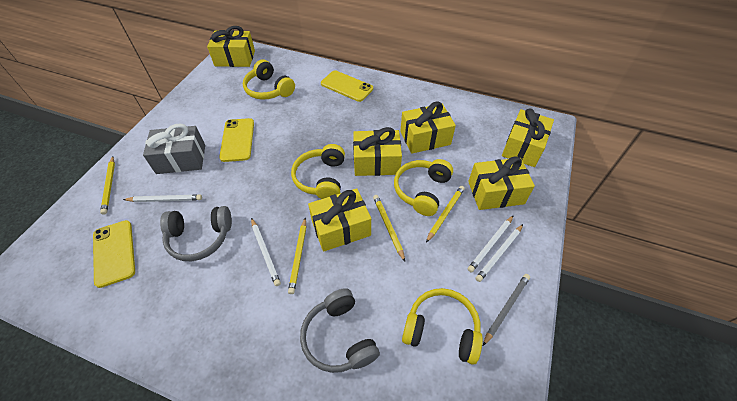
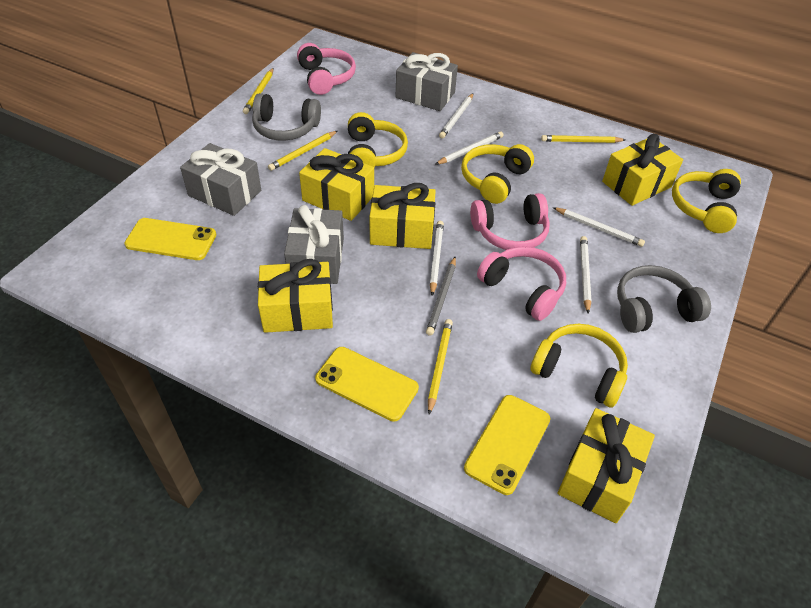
grey gift: 1 -> 3
pink headphones: 0 -> 3
white pencil: 4 -> 5
yellow gift: 6 -> 5

